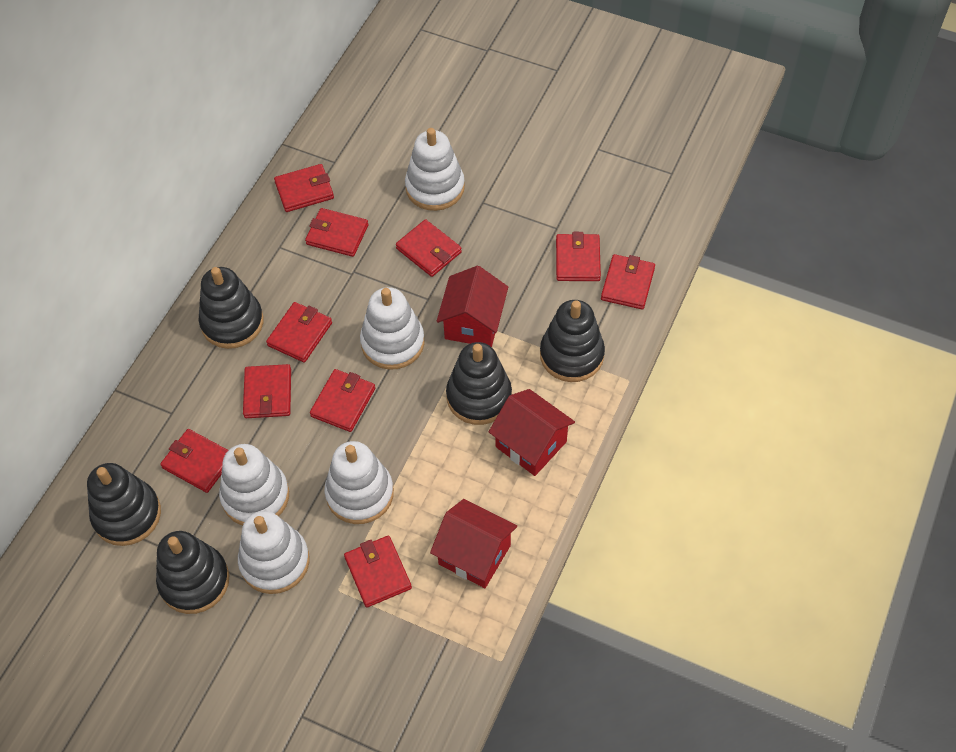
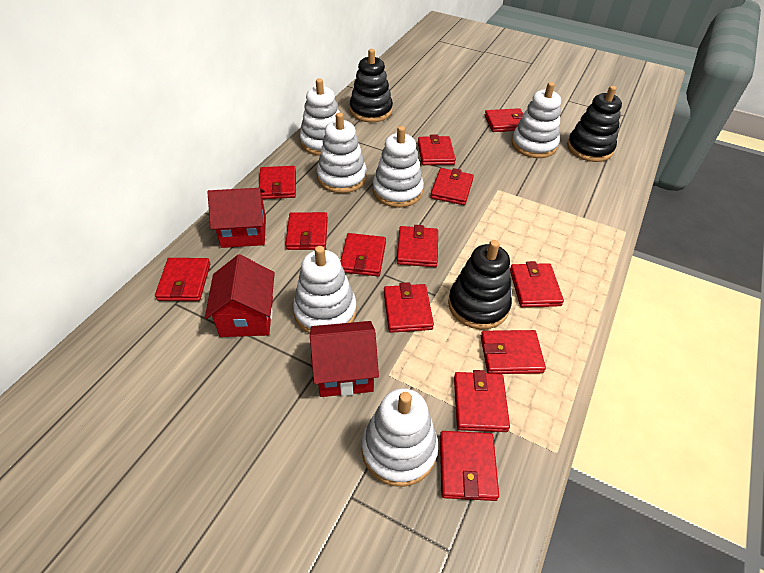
black stacking toy: 5 -> 3
red wallet: 10 -> 13
white stacking toy: 5 -> 6

